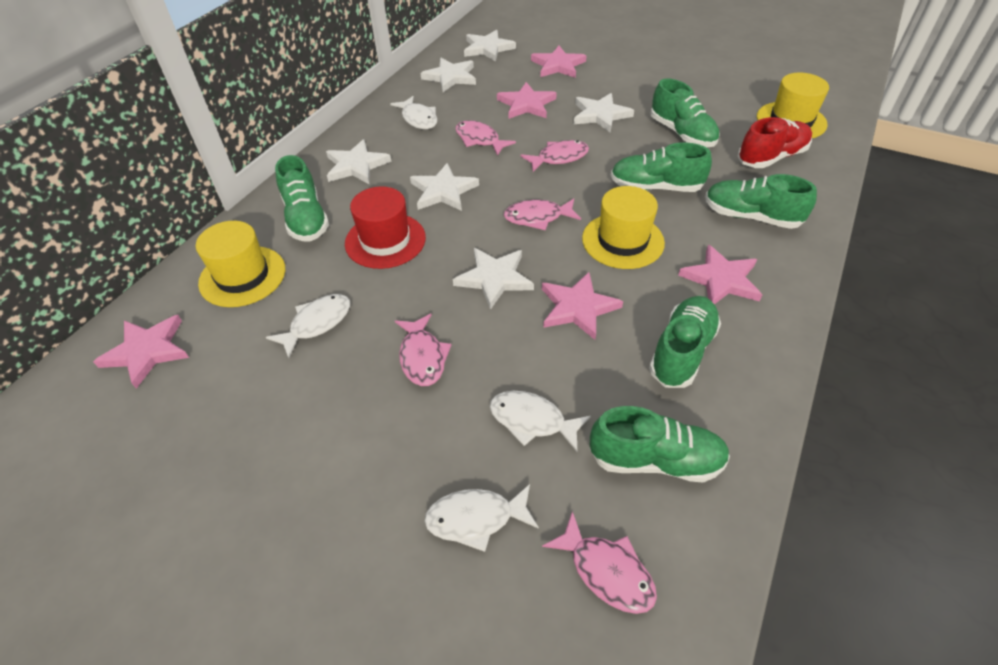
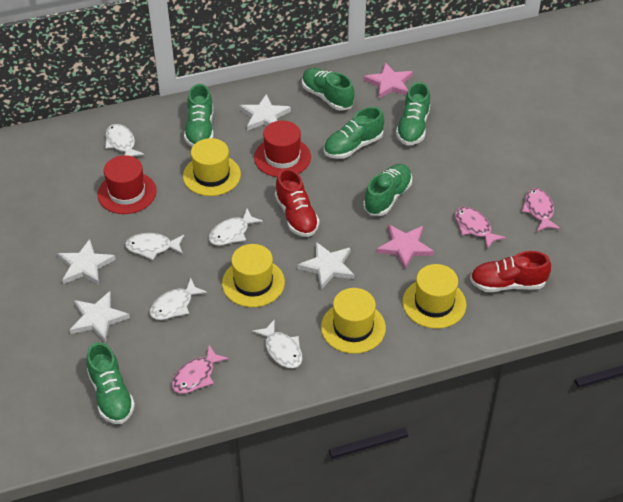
pink fish: 5 -> 3
pink star: 5 -> 2
red hat: 1 -> 2
red shoe: 1 -> 2
white fish: 4 -> 5
white star: 6 -> 4
yellow hat: 3 -> 4

